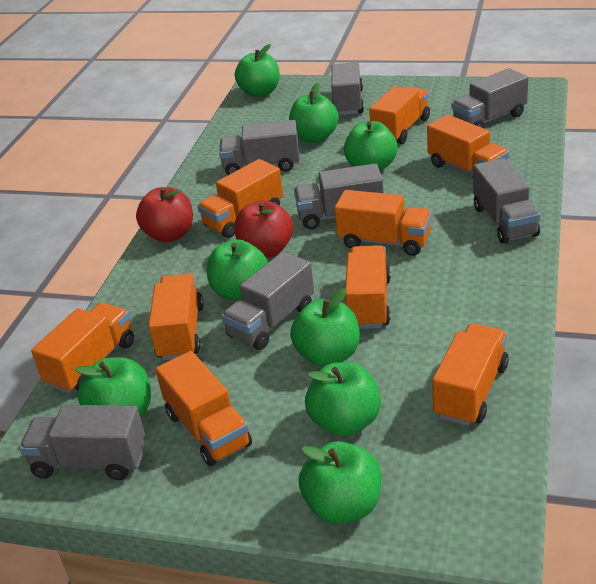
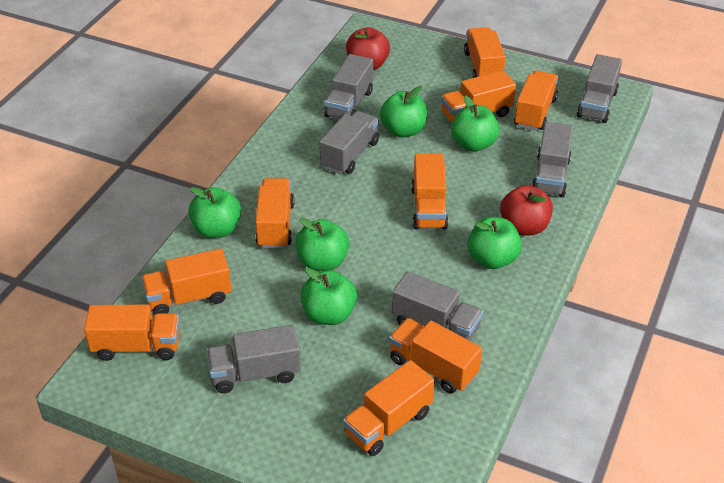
green apple: 8 -> 6
grey truck: 7 -> 6

